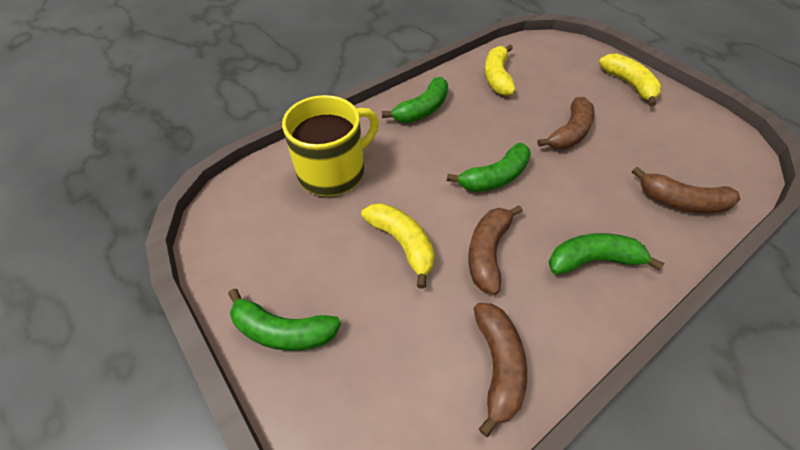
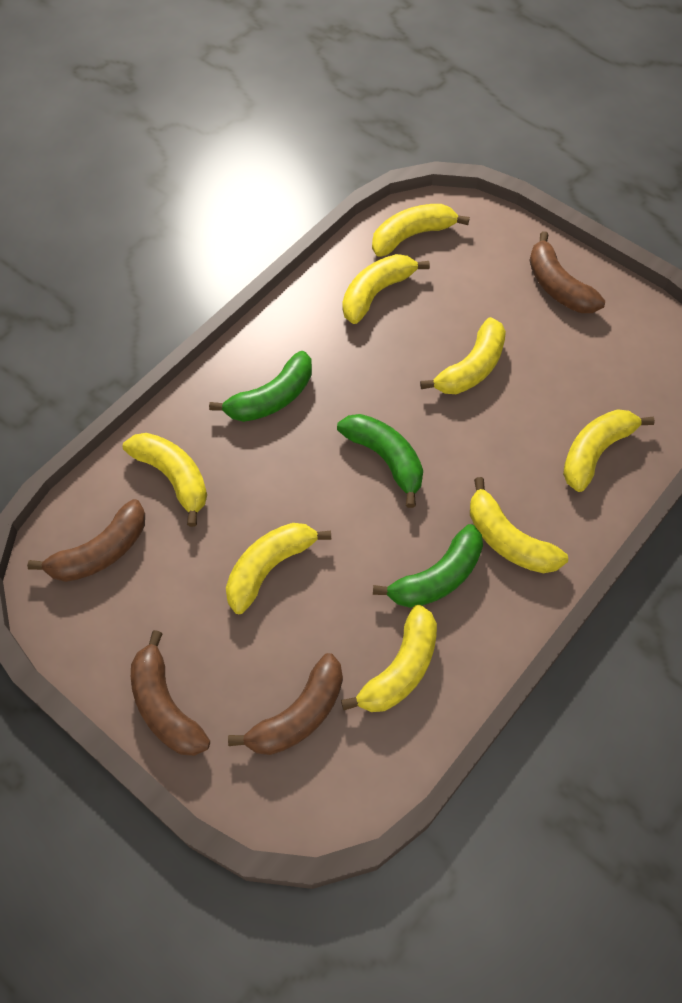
green banana: 4 -> 3
yellow banana: 3 -> 8
yellow mug: 1 -> 0

